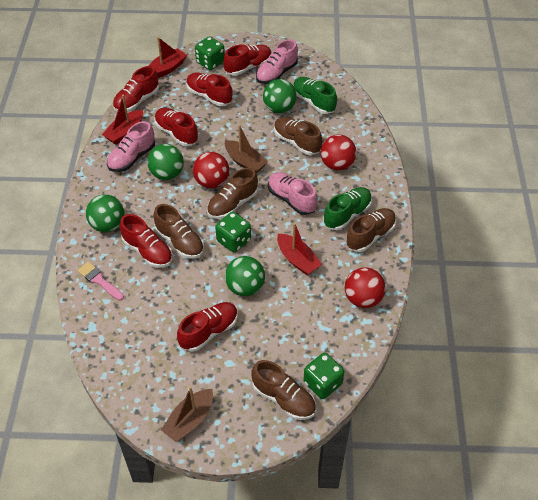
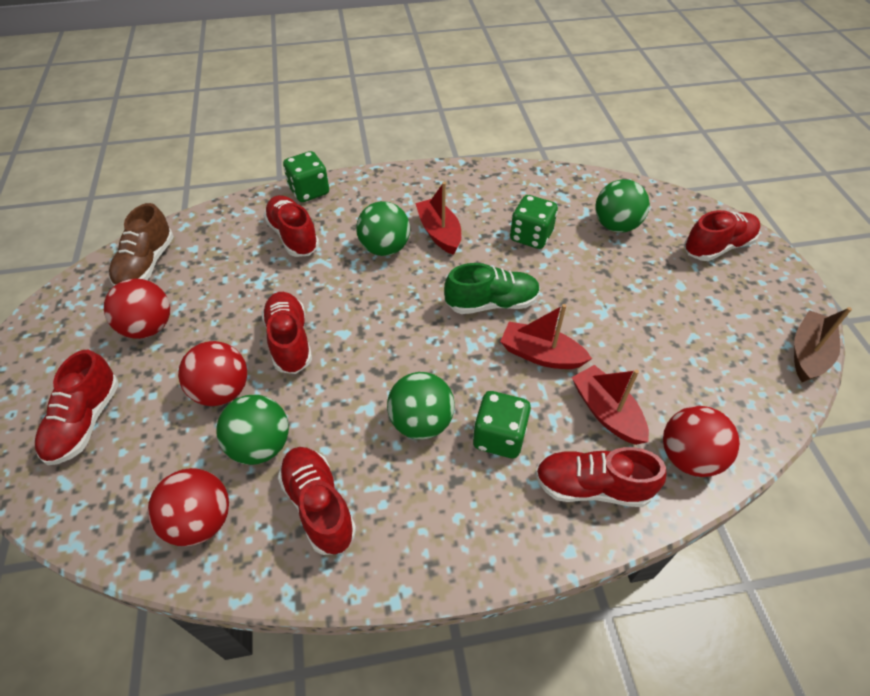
brown boat: 2 -> 1
brown shoe: 5 -> 1
green shoe: 2 -> 1
pink brush: 1 -> 0
pink shoe: 3 -> 0
red ball: 3 -> 4

